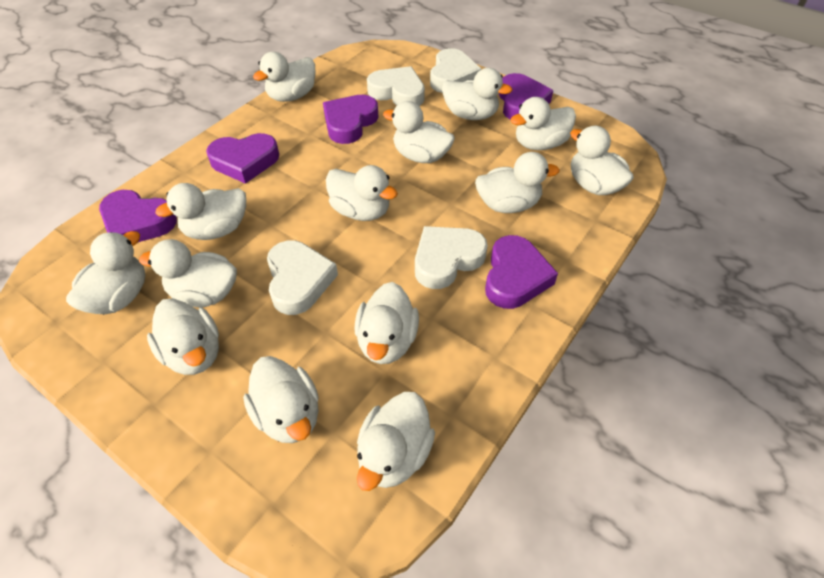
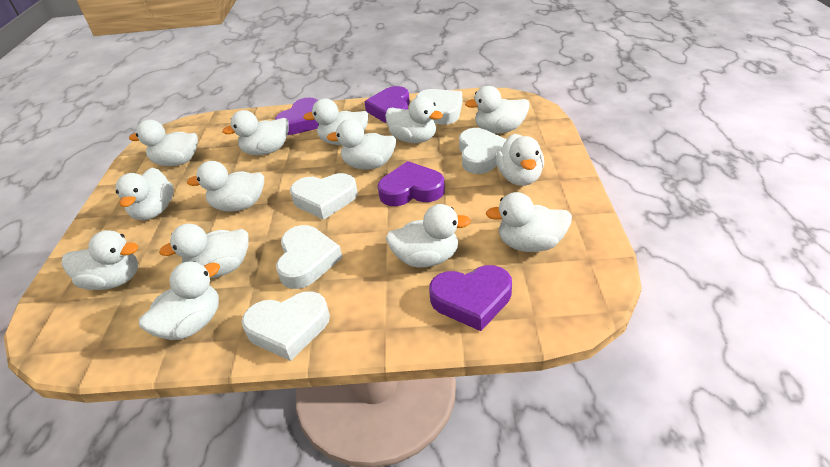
purple heart: 5 -> 4
white heart: 4 -> 5

